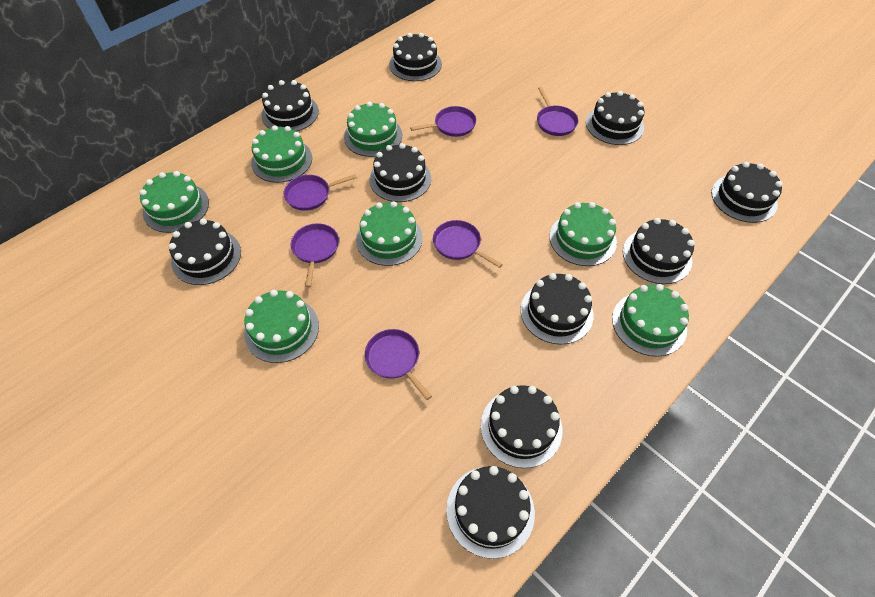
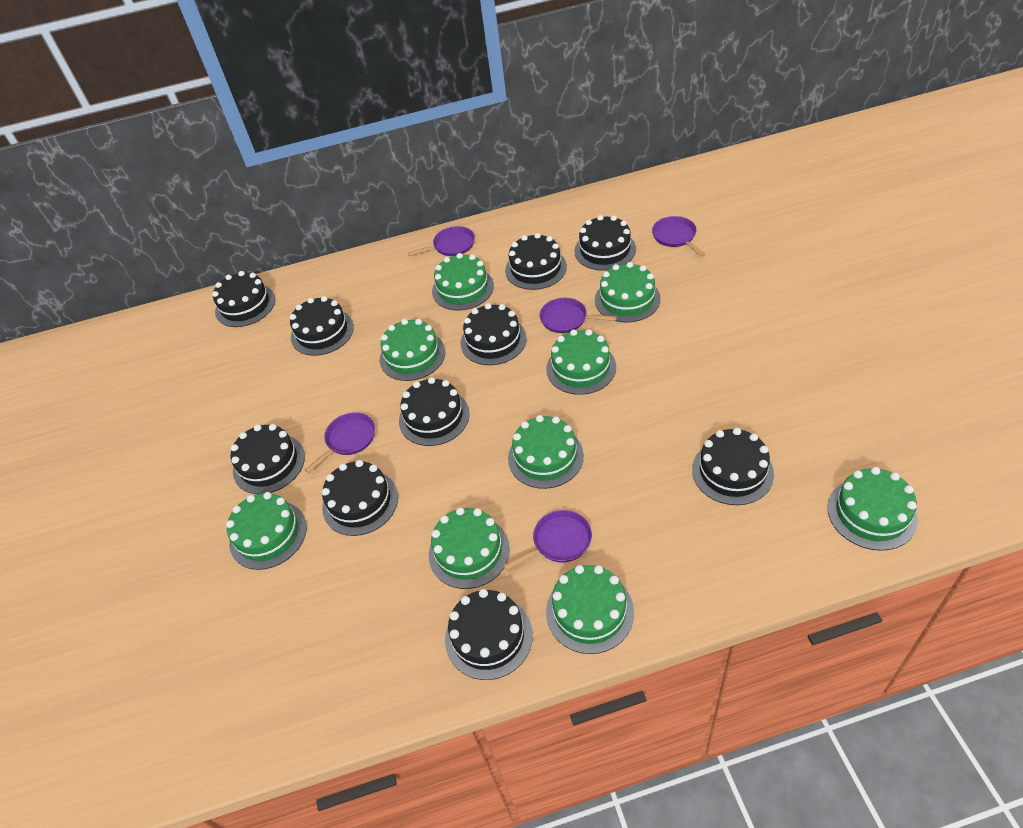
green cake: 7 -> 9
purple pan: 6 -> 5

